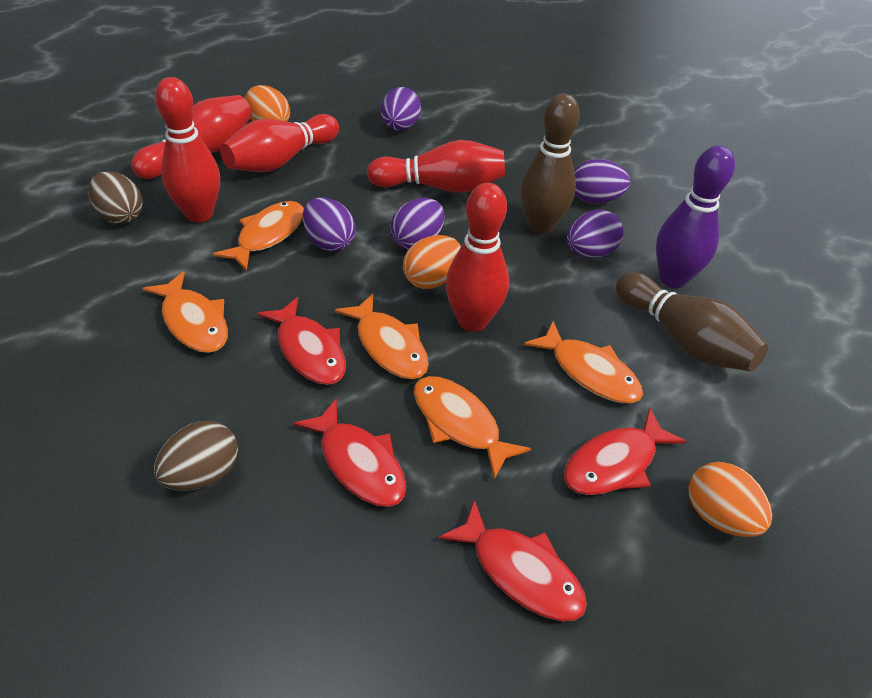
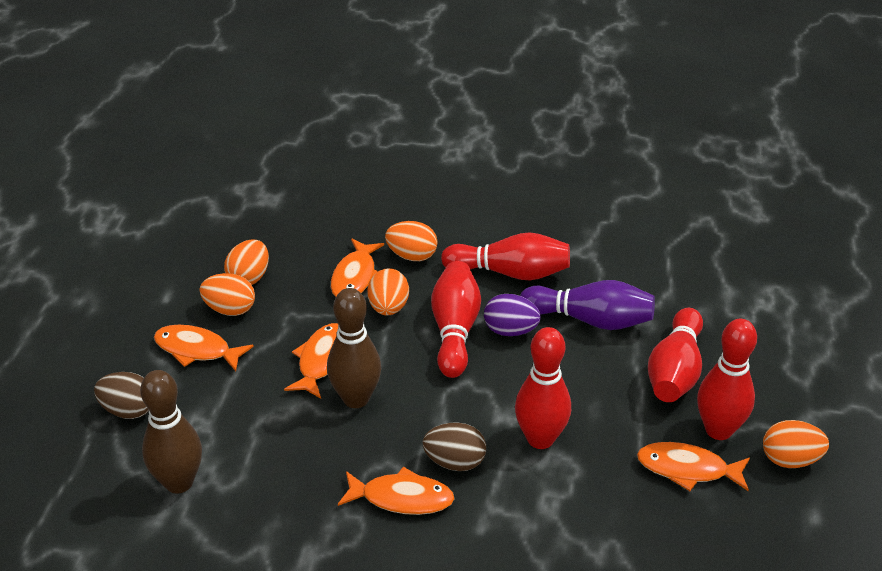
orange egg: 3 -> 5
purple egg: 5 -> 1
red fish: 4 -> 0

